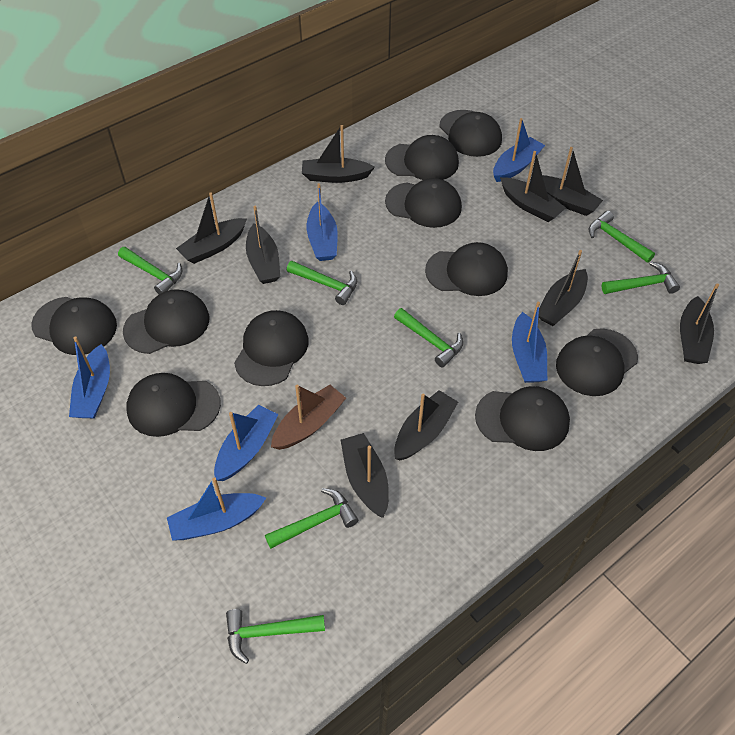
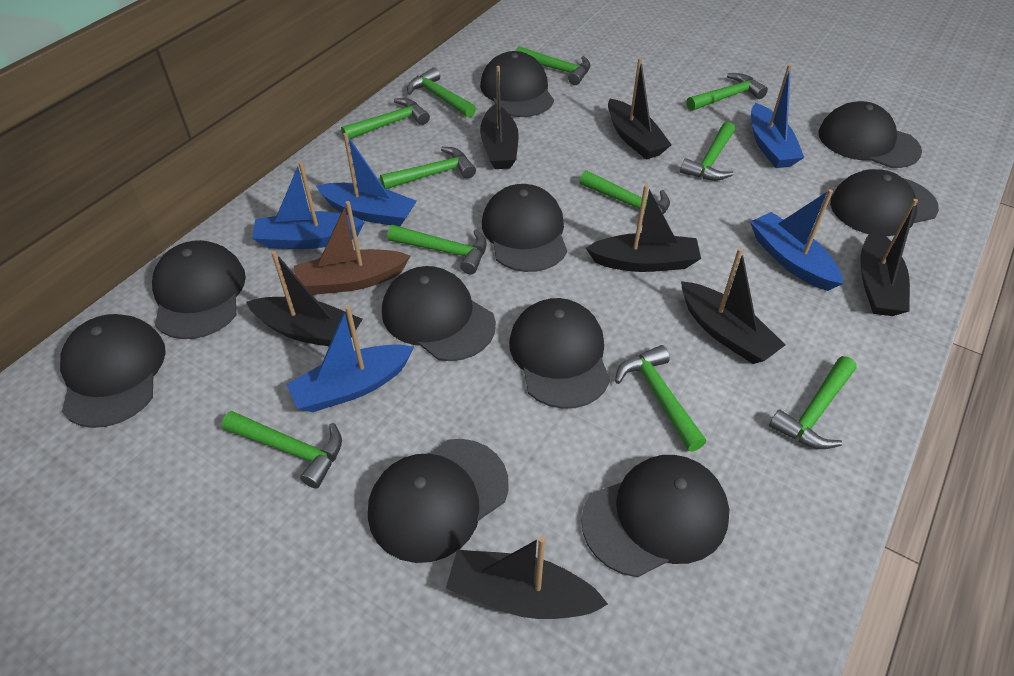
black boat: 9 -> 7
blue boat: 6 -> 5
green hammer: 7 -> 11

